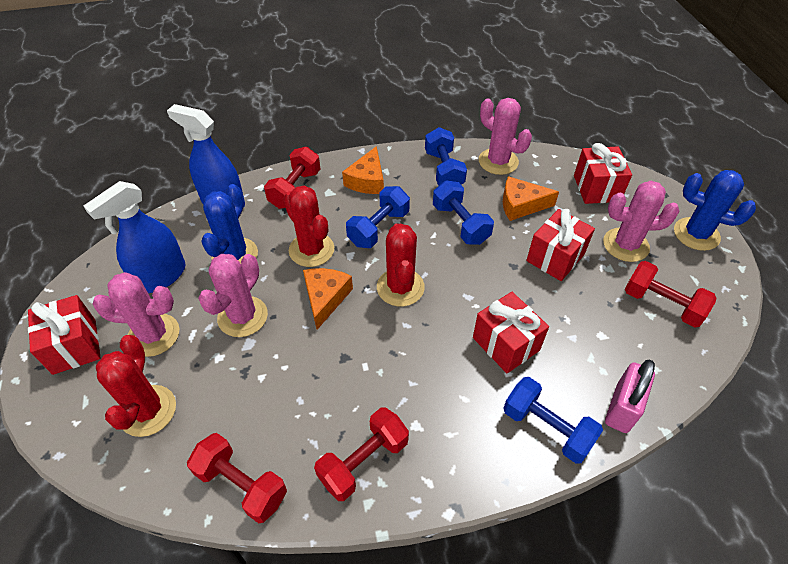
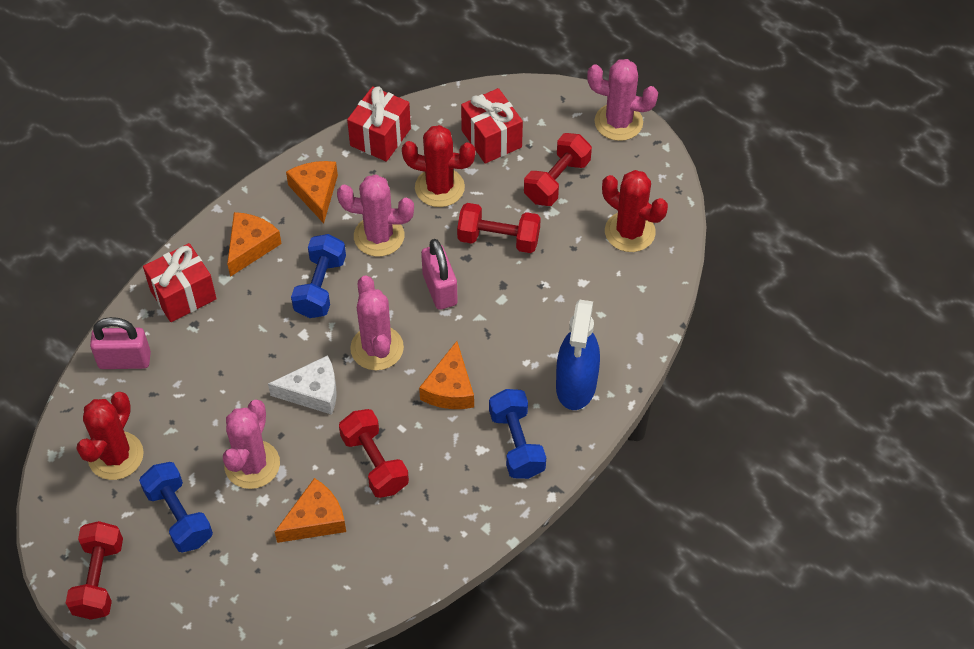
blue cactus: 2 -> 0
blue dumbbell: 4 -> 3
blue spray bottle: 2 -> 1
orange cheese: 3 -> 4
pink padlock: 1 -> 2
red gift: 4 -> 3
white cheese: 0 -> 1

